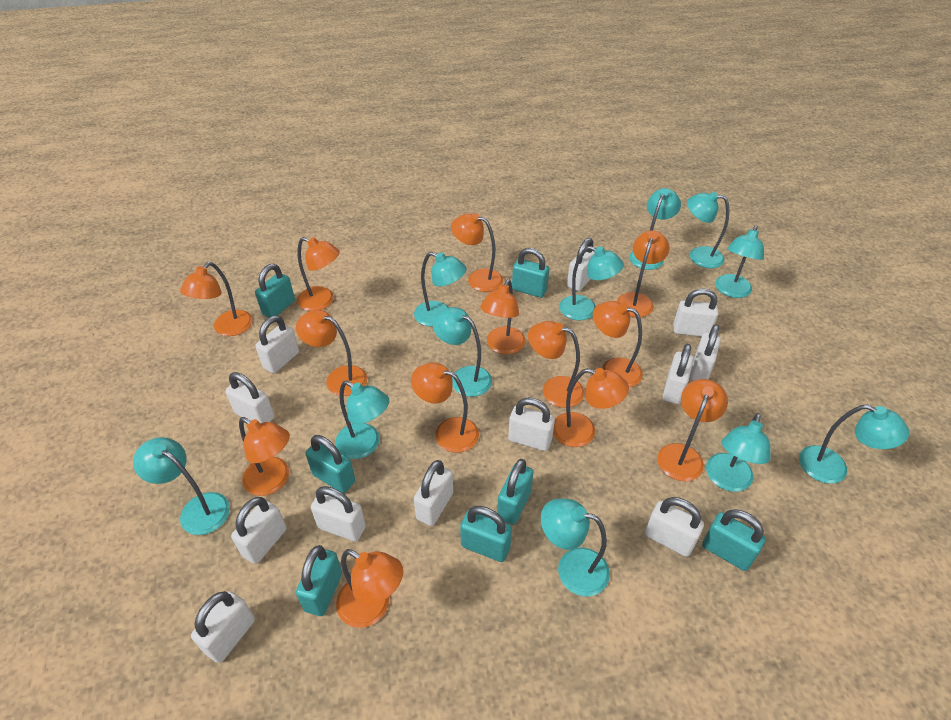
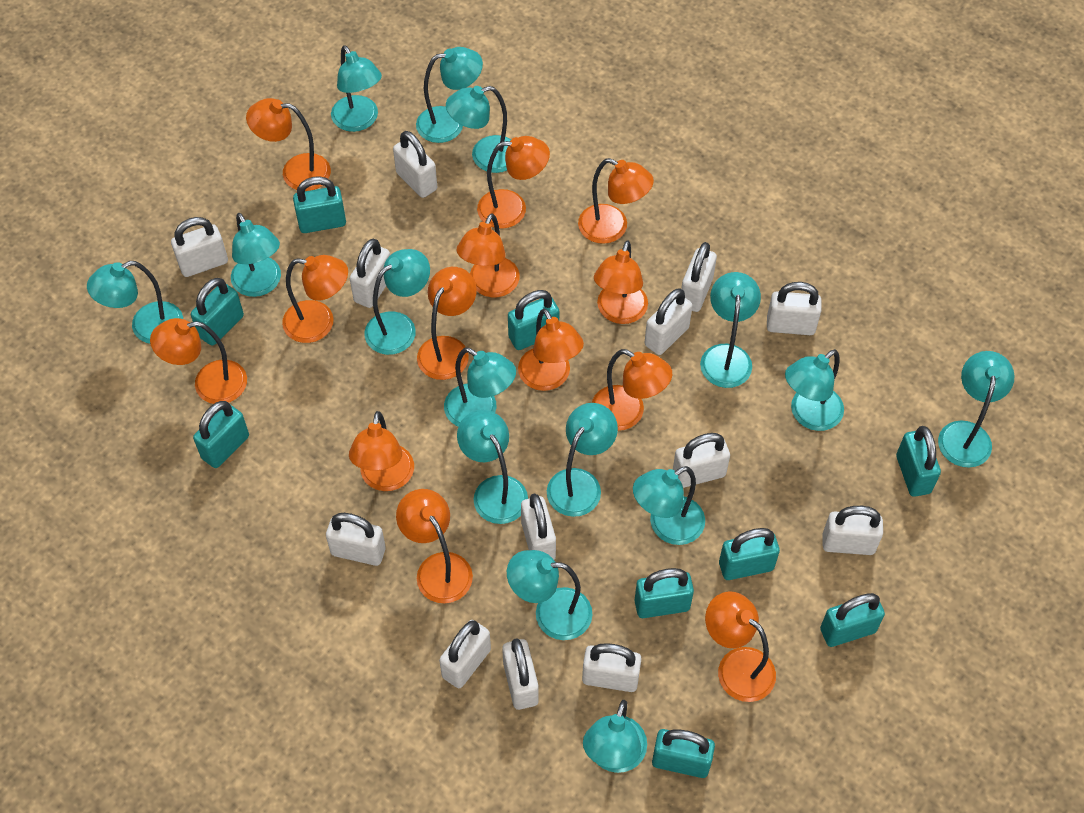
turquoise lamp: 11 -> 15
turquoise padlock: 7 -> 9
white padlock: 12 -> 13

